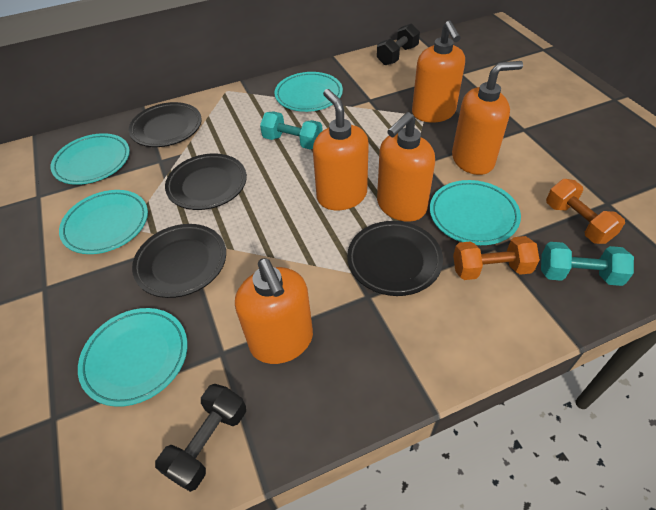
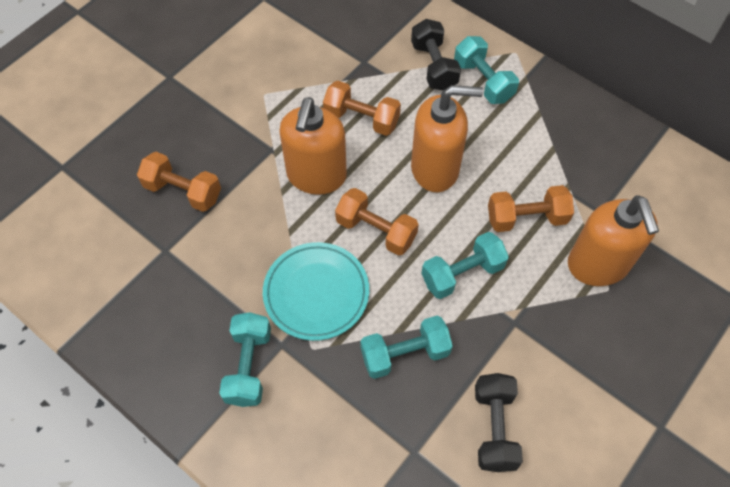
black plate: 4 -> 0
orange dumbbell: 2 -> 4
orange soap dispenser: 5 -> 3
turquoise dumbbell: 2 -> 4
turquoise plate: 5 -> 1

